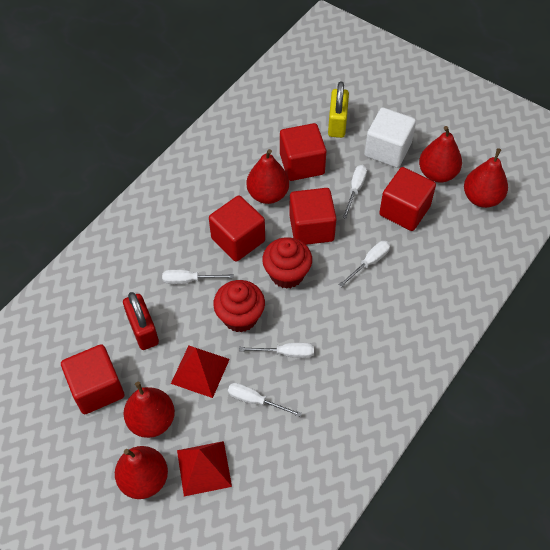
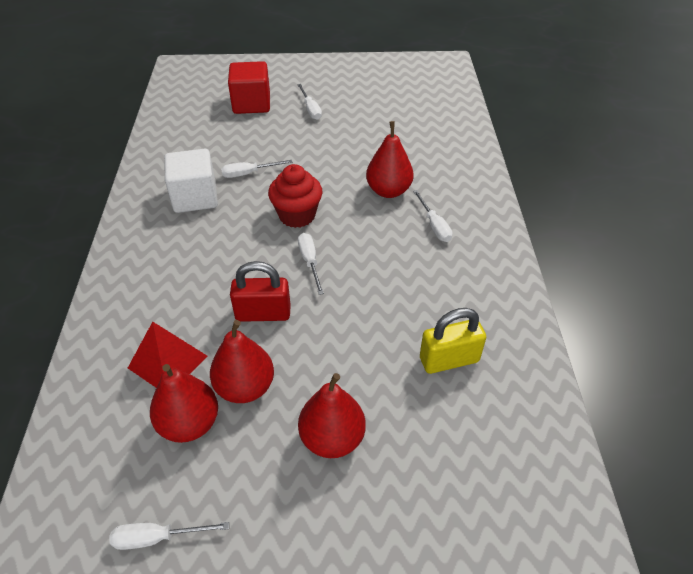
red cube: 5 -> 1
red cupcake: 2 -> 1
red pear: 5 -> 4
red pyramid: 2 -> 1

